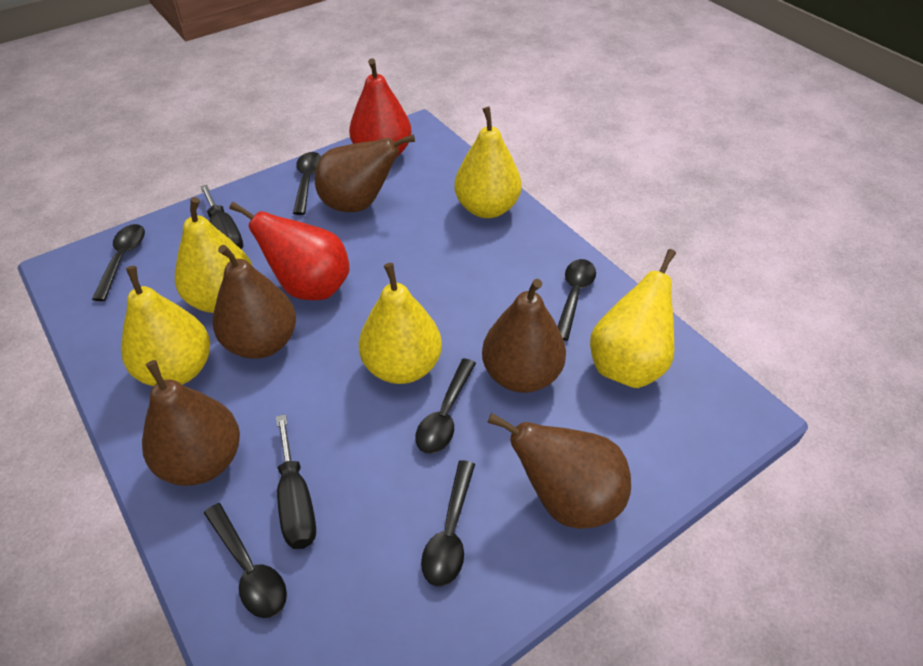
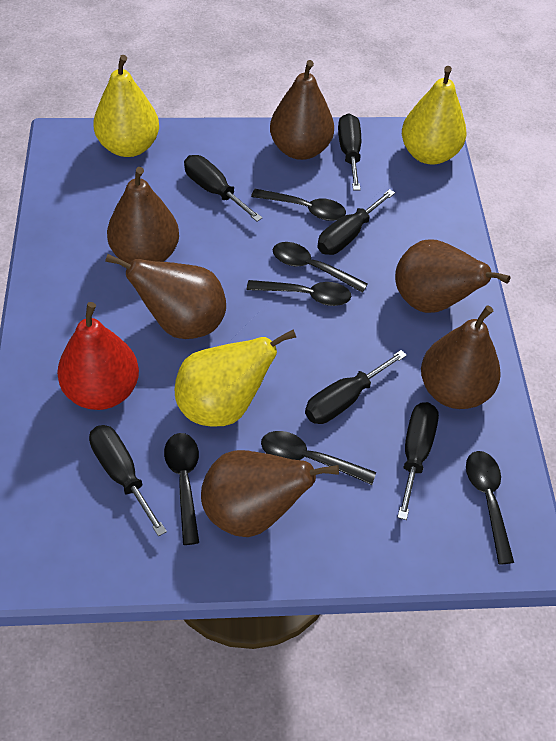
black screwdriver: 2 -> 6
brown pear: 5 -> 6
red pear: 2 -> 1
yellow pear: 5 -> 3

